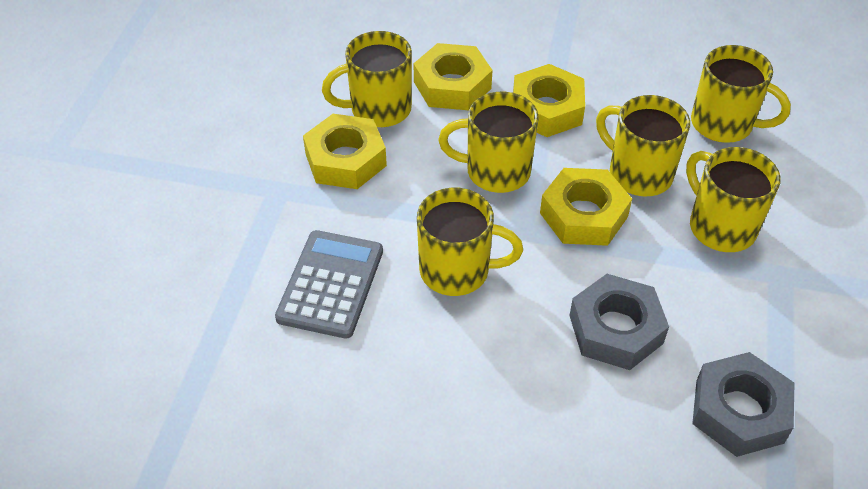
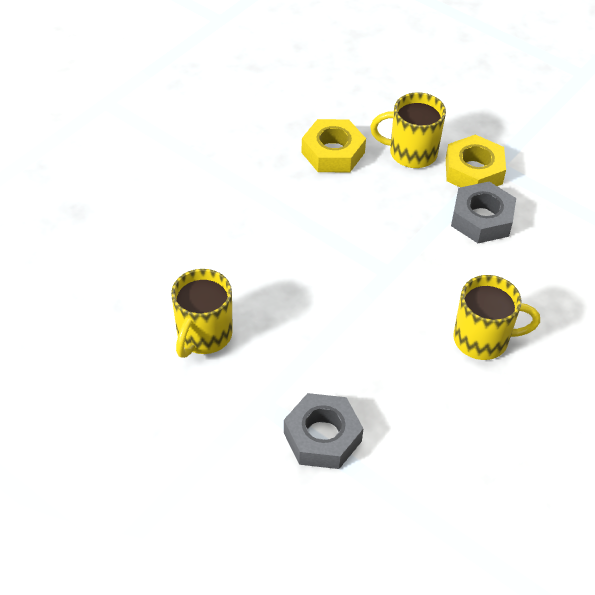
grey calculator: 1 -> 0
yellow mug: 6 -> 3
yellow nut: 4 -> 2

